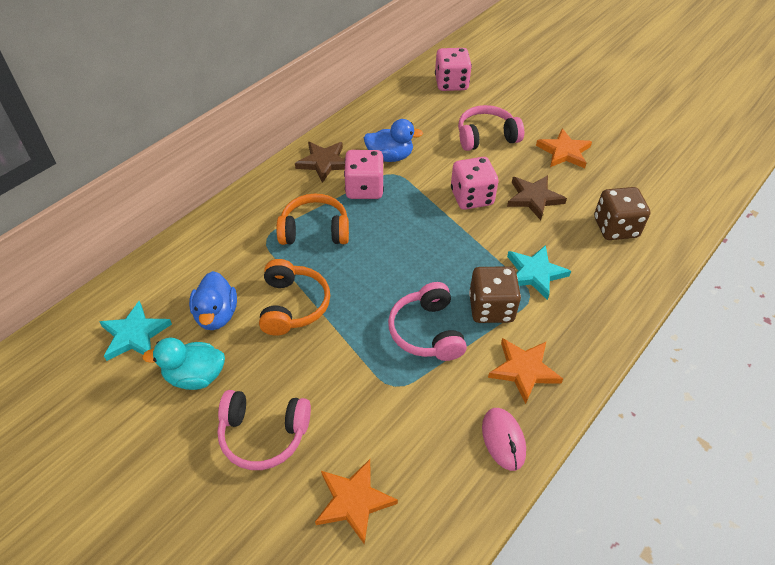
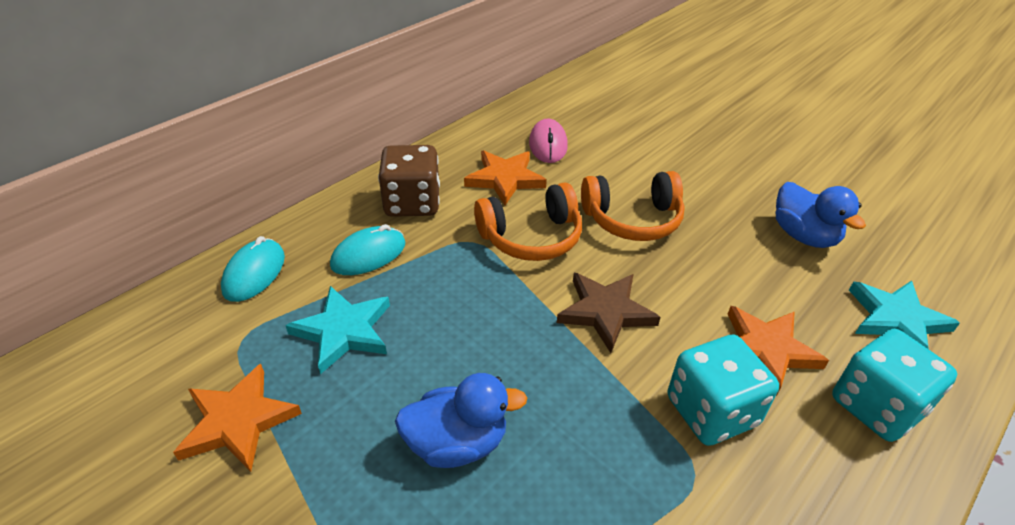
brown dice: 2 -> 1
brown star: 2 -> 1
pink dice: 3 -> 0
pink headphones: 3 -> 0
turquoise dice: 0 -> 2
turquoise duck: 1 -> 0
turquoise mouse: 0 -> 2

